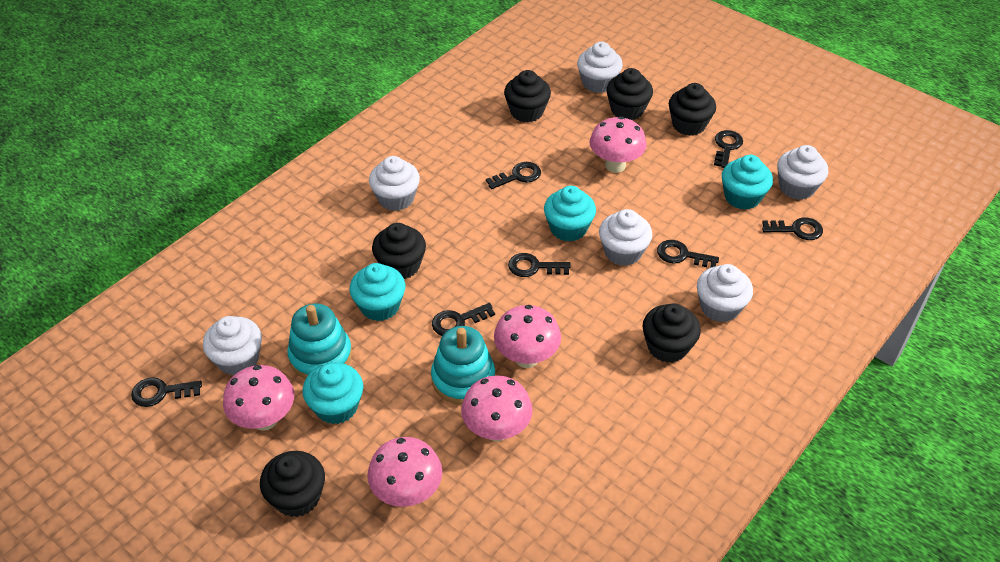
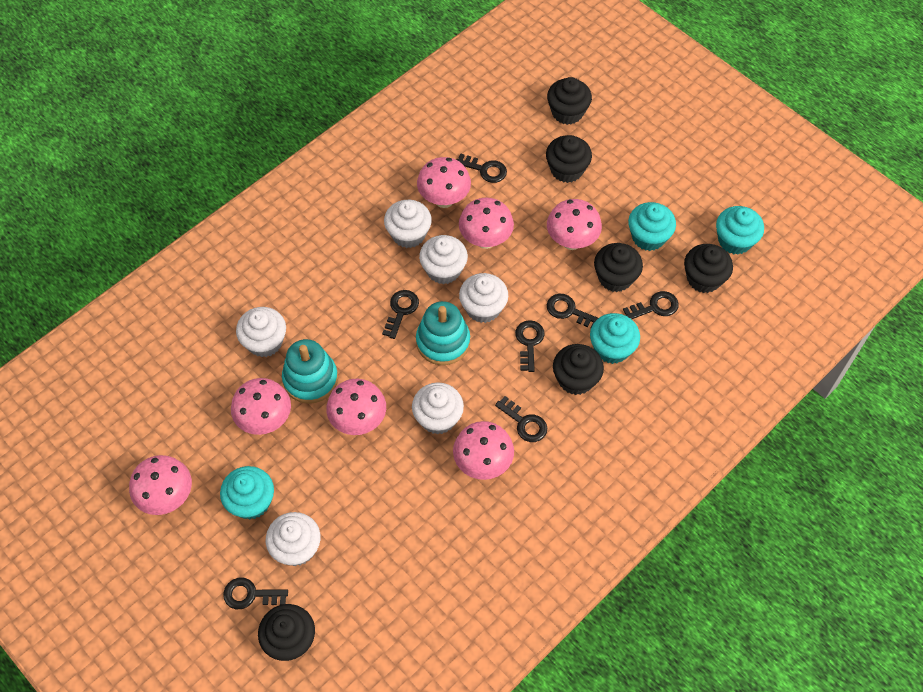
pink mushroom: 5 -> 7

